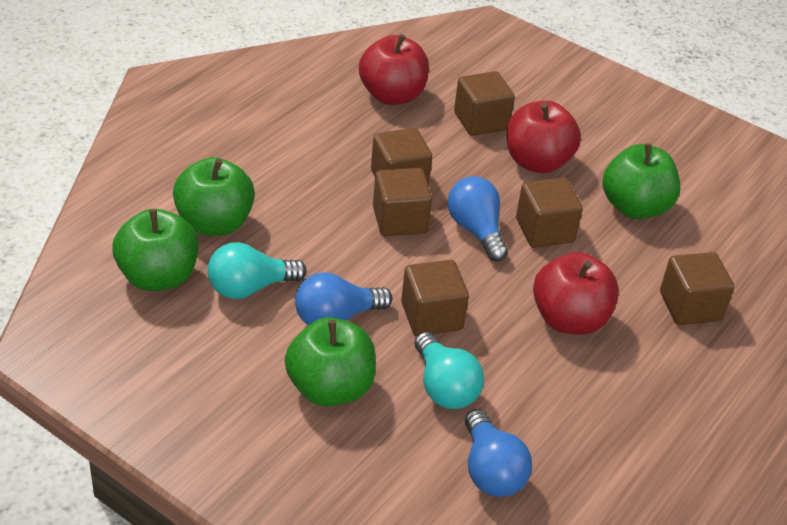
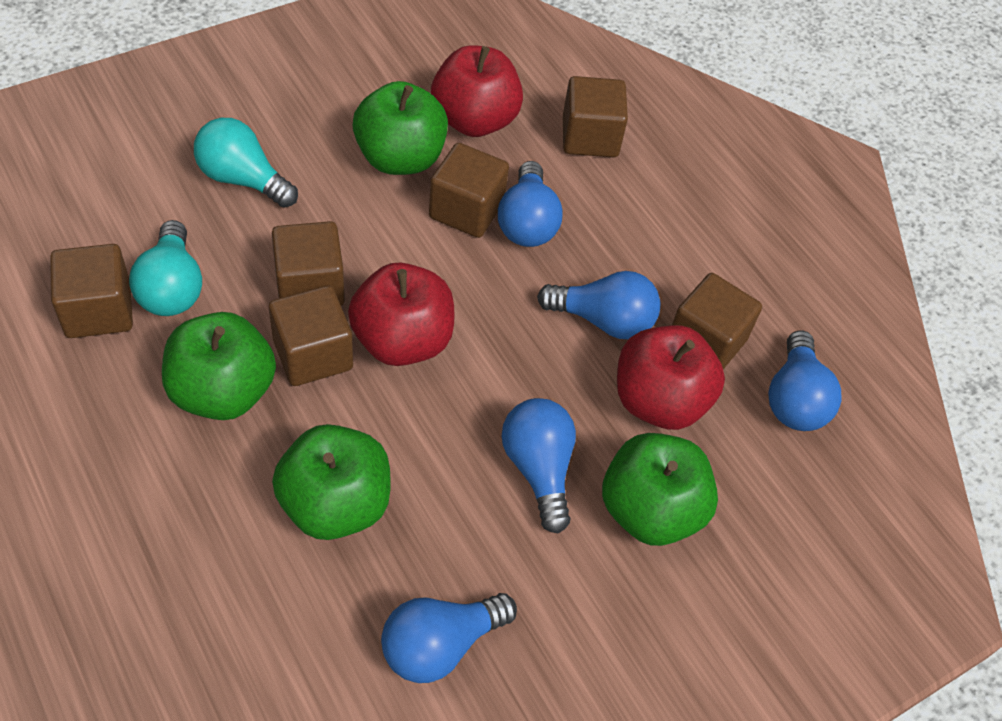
blue light bulb: 3 -> 5

